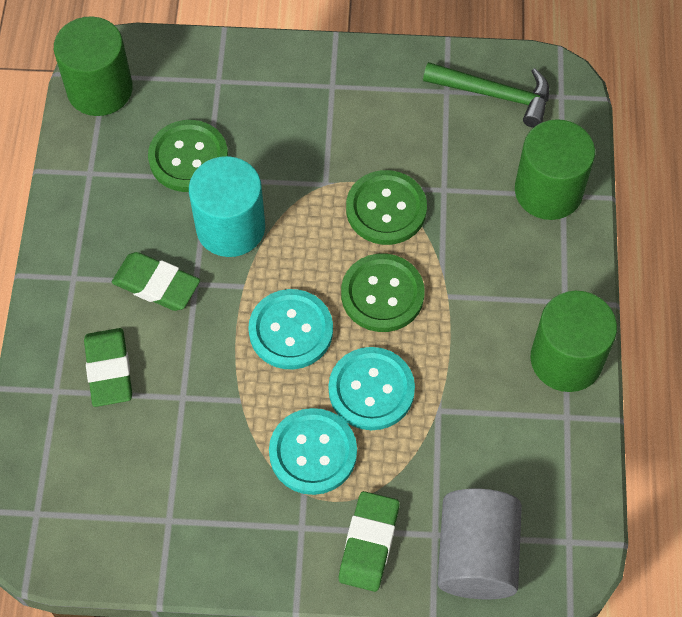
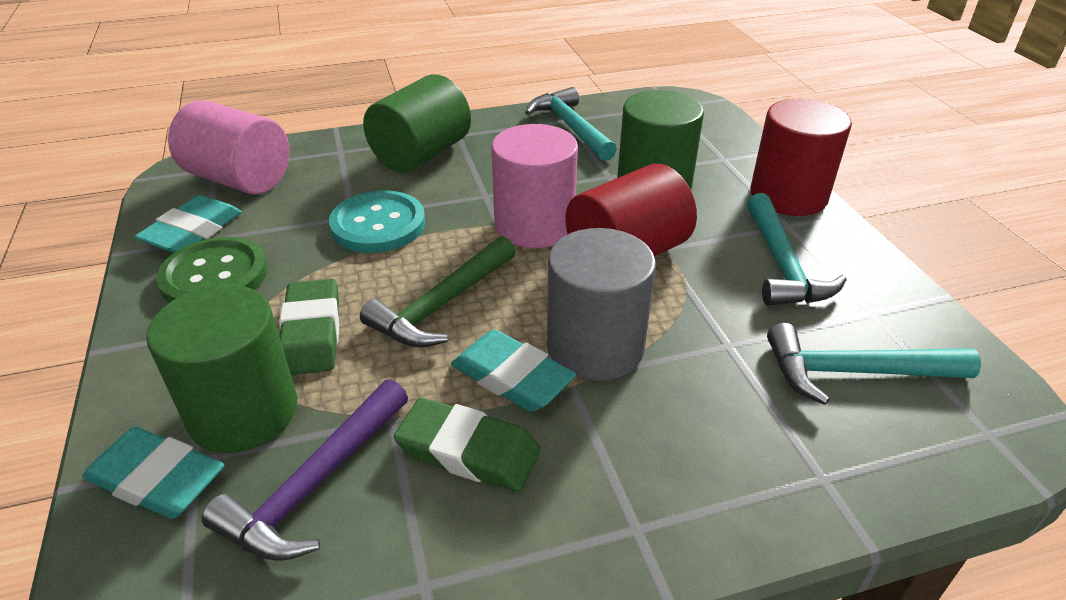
green button: 3 -> 1
green eraser: 3 -> 2
pink cylinder: 0 -> 2
purple hammer: 0 -> 1
red cylinder: 0 -> 2
turquoise button: 3 -> 1
turquoise cylinder: 1 -> 0
turquoise eraser: 0 -> 3
turquoise hammer: 0 -> 3

